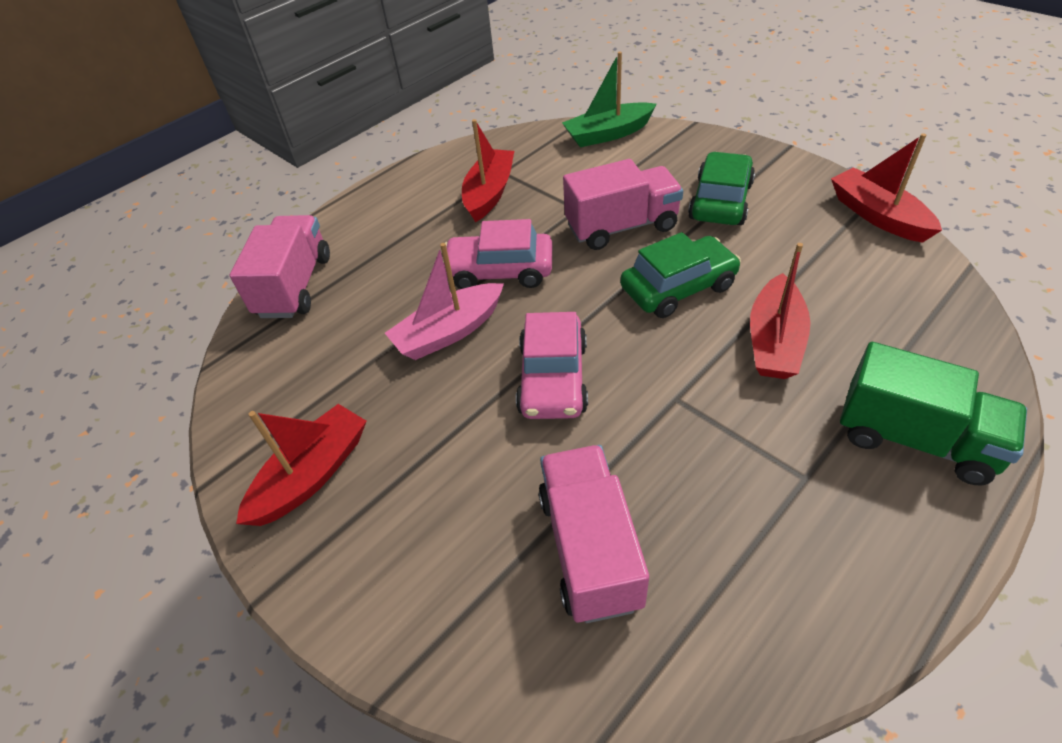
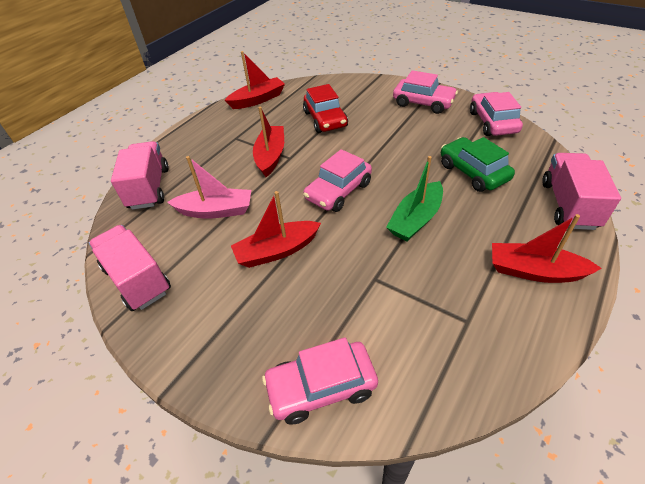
green car: 2 -> 1
green truck: 1 -> 0
pink car: 2 -> 4
red car: 0 -> 1

